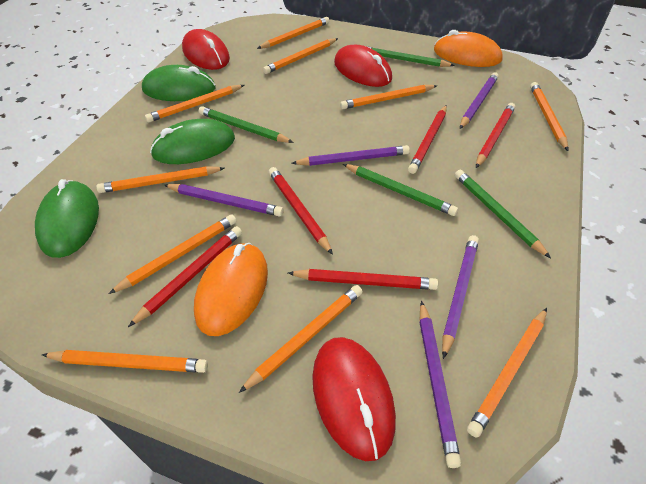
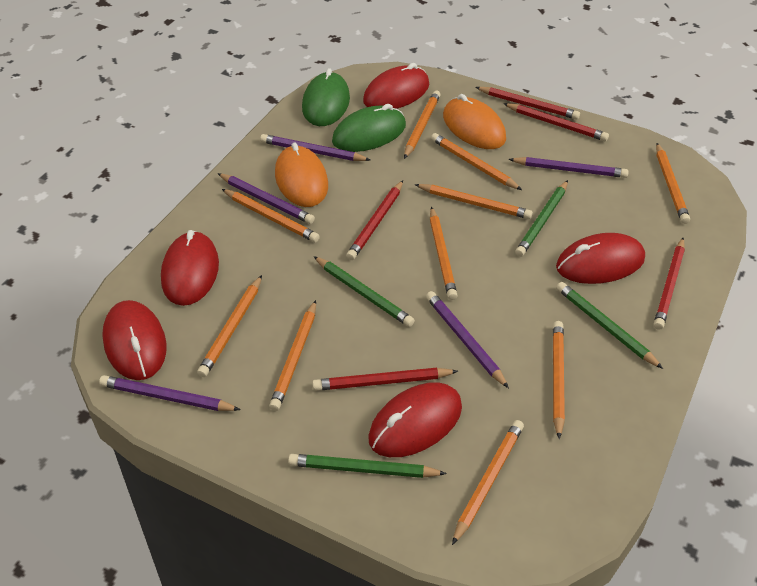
green mouse: 3 -> 2
red mouse: 3 -> 5

